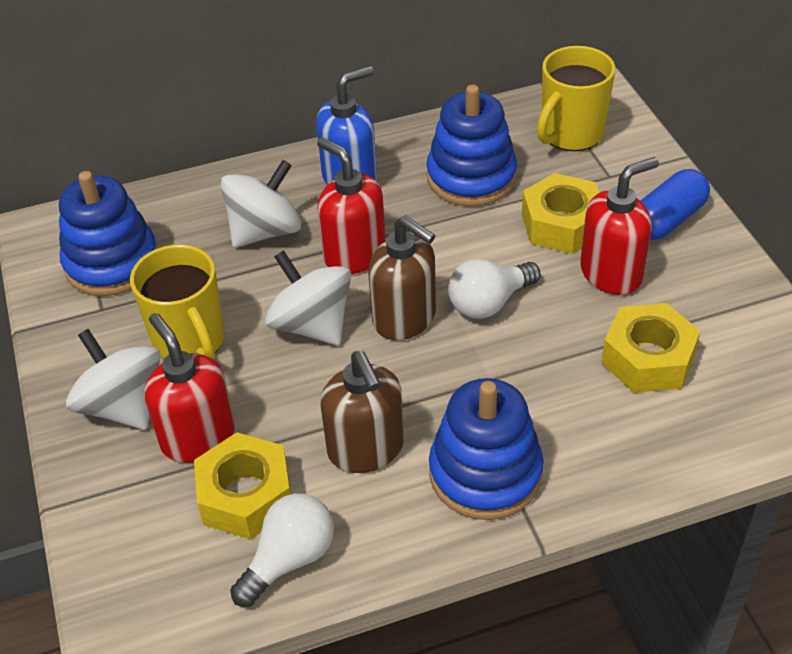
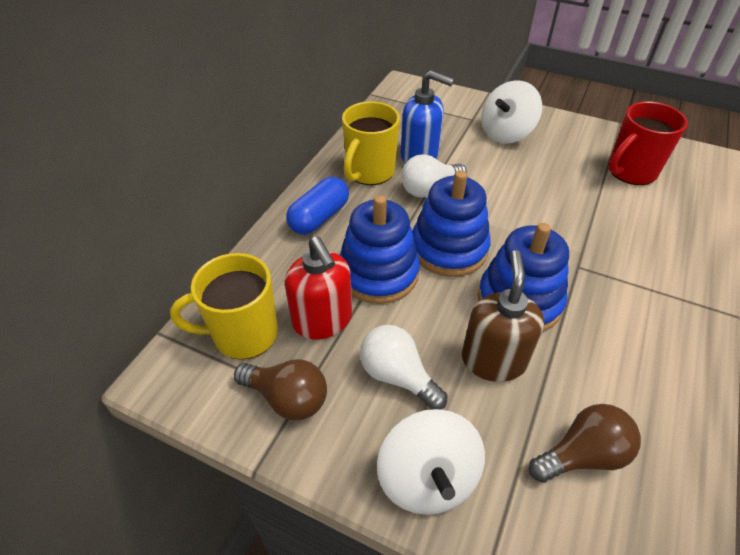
brown light bulb: 0 -> 2
brown soap dispenser: 2 -> 1
red mug: 0 -> 1
red soap dispenser: 3 -> 1
white spinning top: 3 -> 2
yellow nut: 3 -> 0

